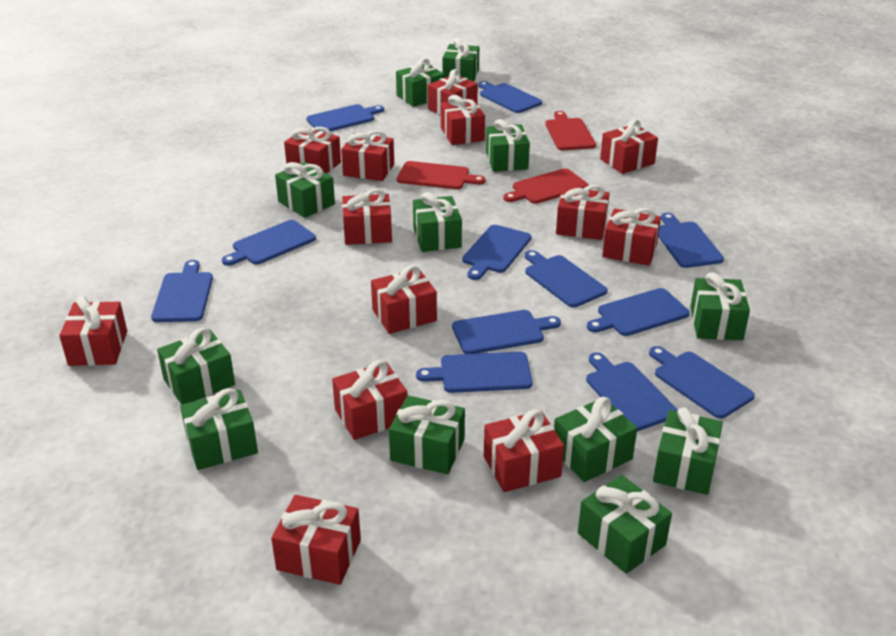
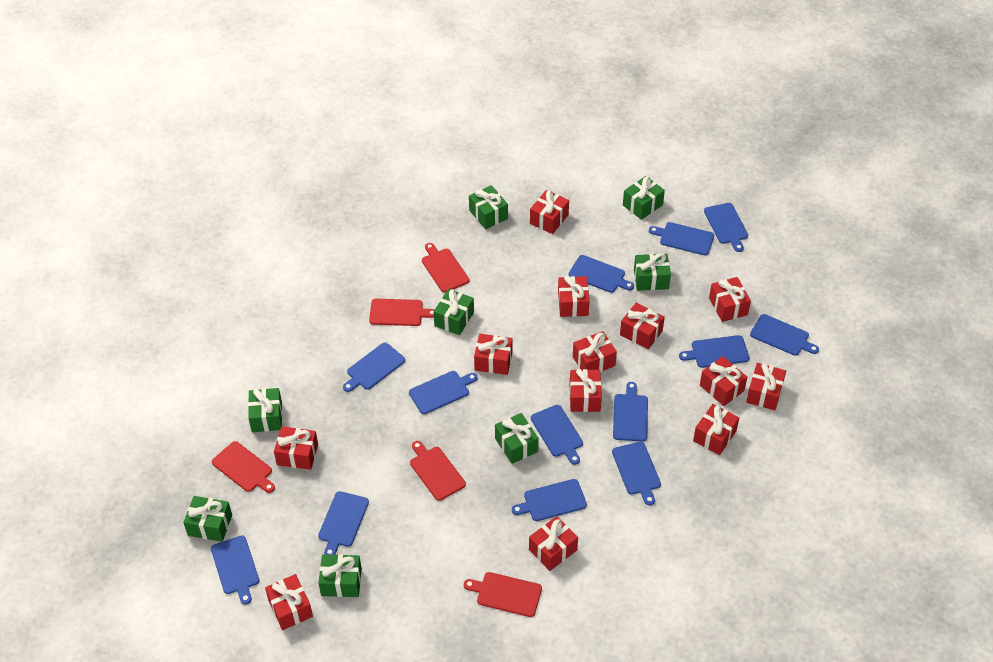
blue cutting board: 12 -> 13
green gift: 12 -> 8
red cutting board: 3 -> 5

